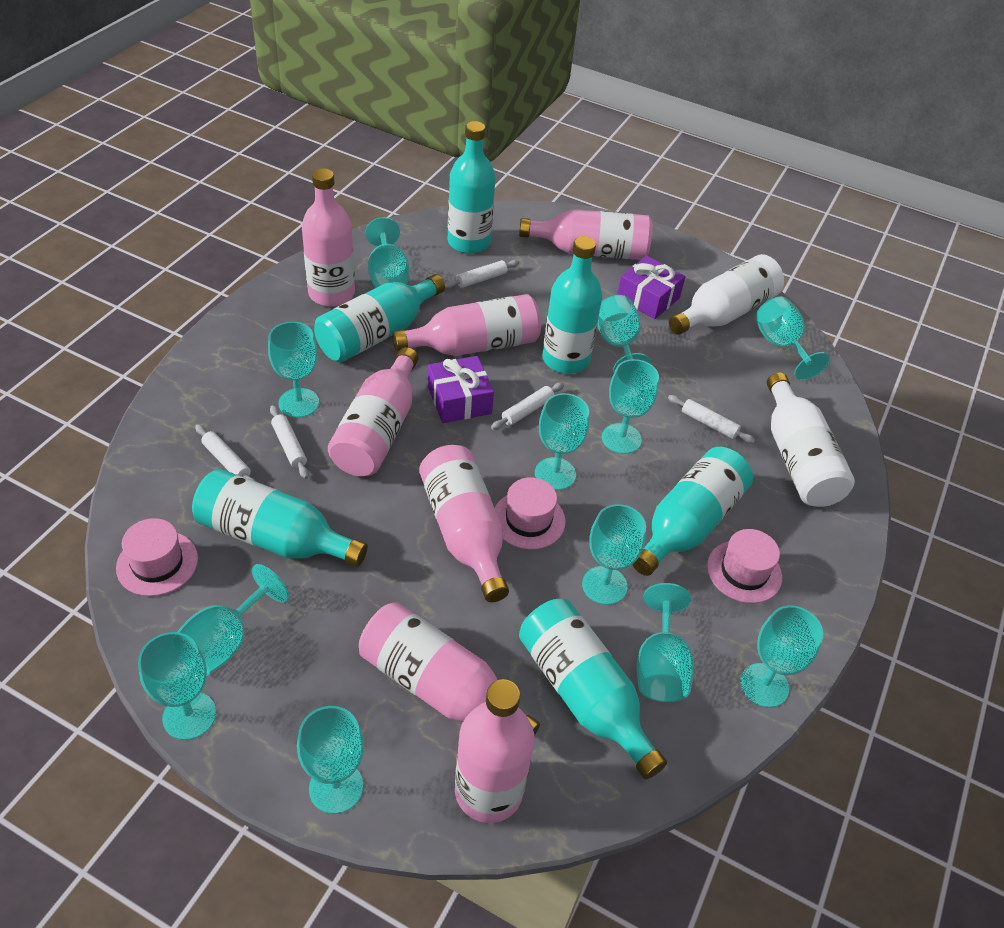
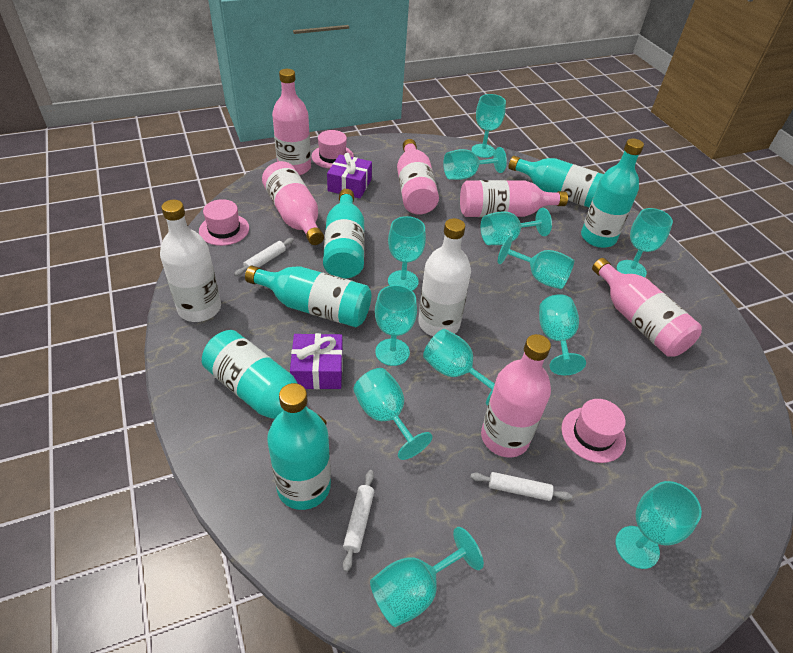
pink bottle: 7 -> 6
white rolling pin: 5 -> 3

